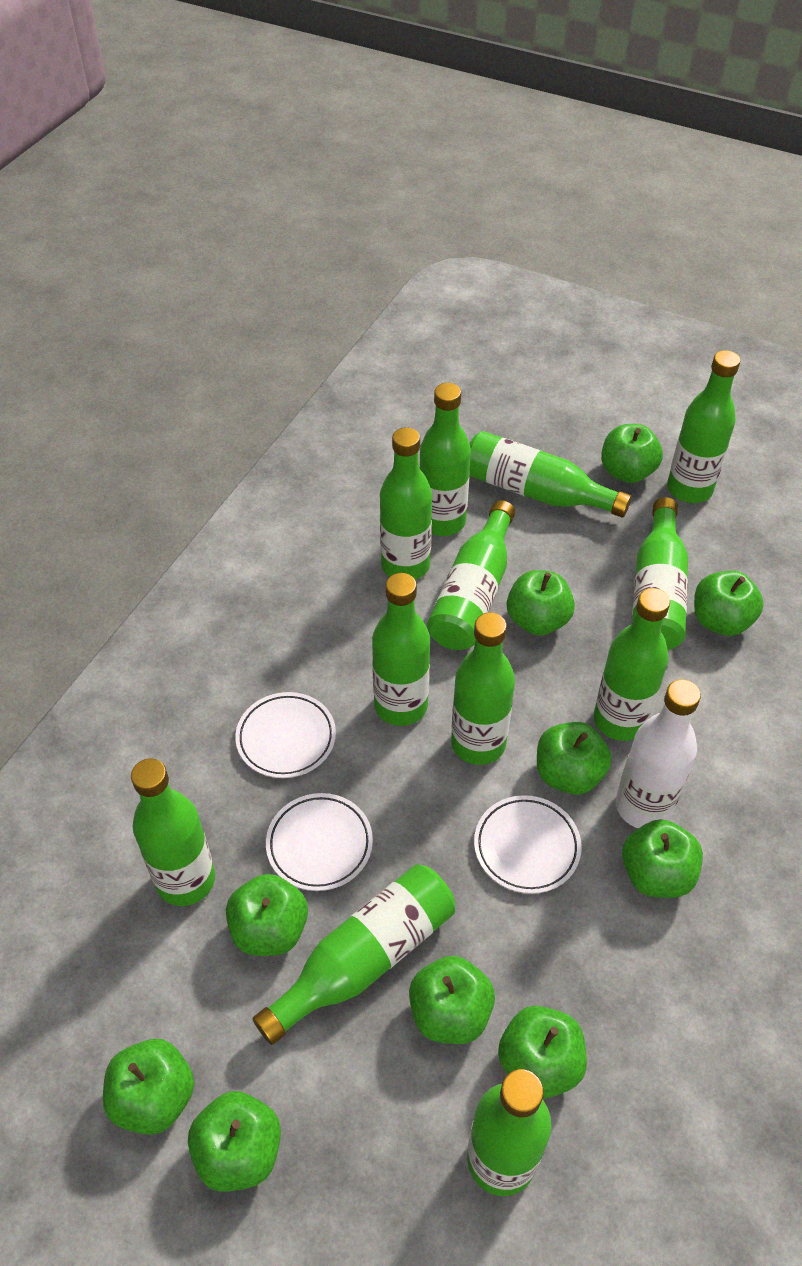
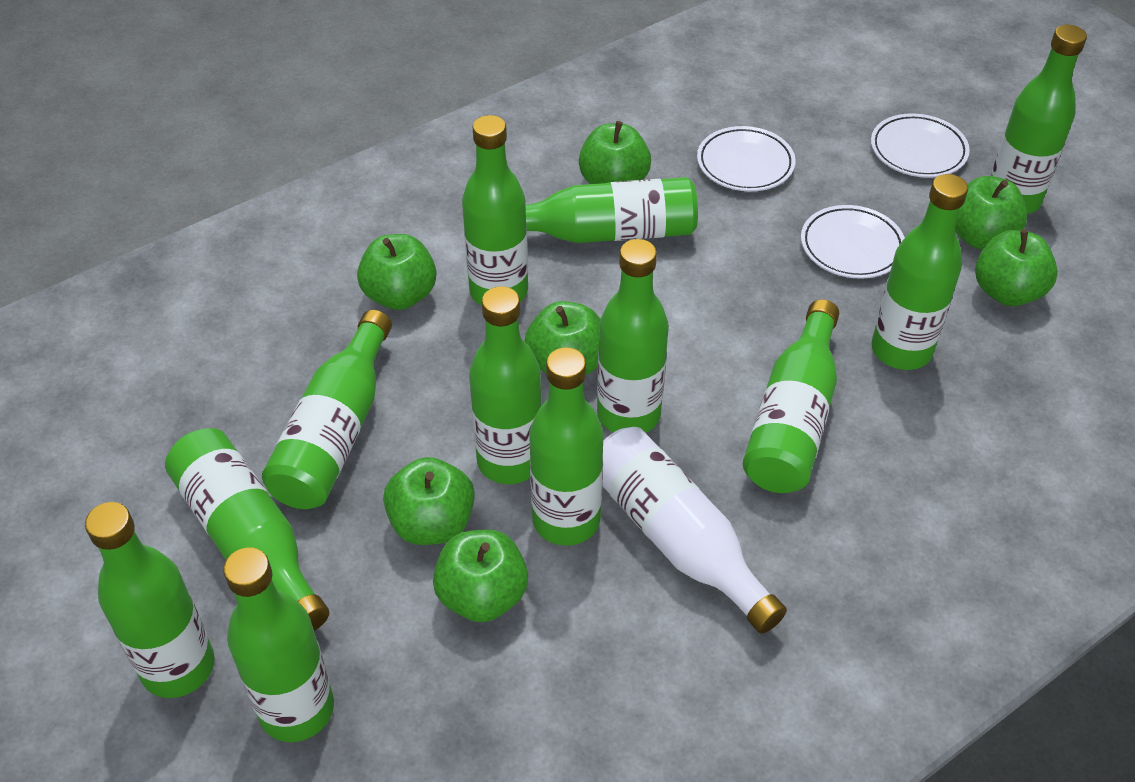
green apple: 10 -> 7

